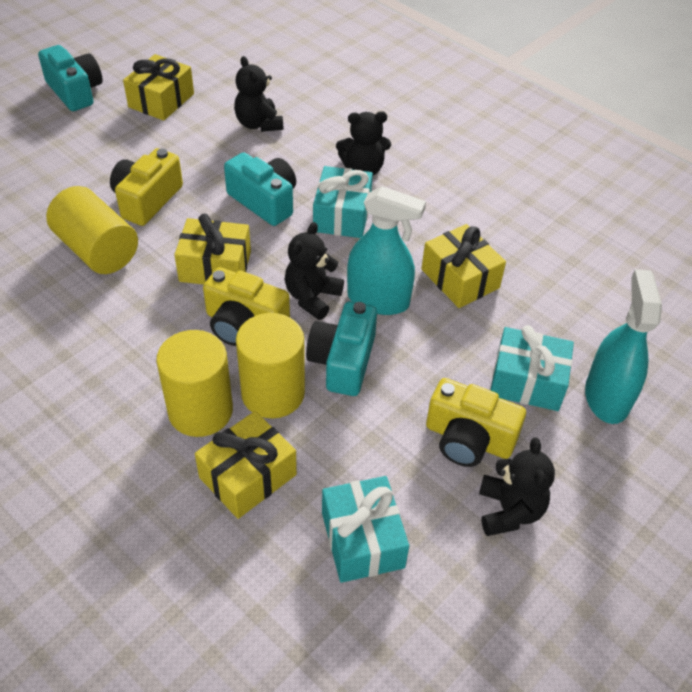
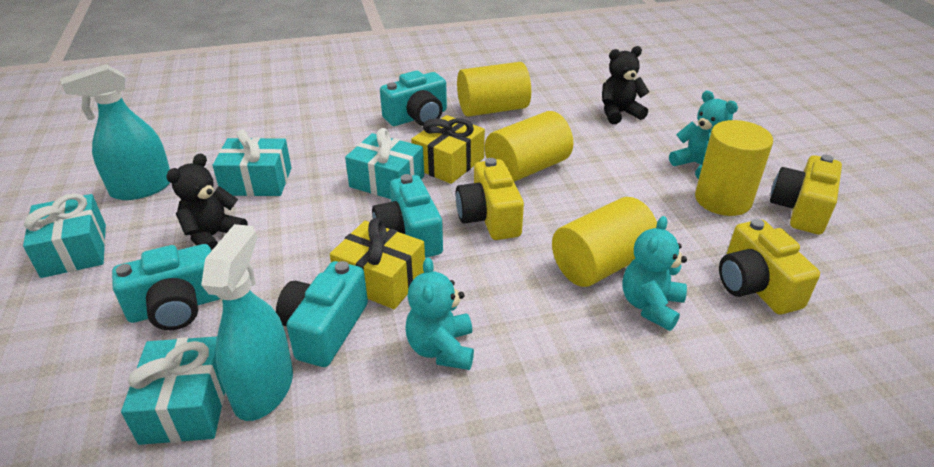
black teddy bear: 4 -> 2
turquoise camera: 3 -> 4
turquoise gift: 3 -> 4
turquoise teddy bear: 0 -> 3
yellow cylinder: 3 -> 4
yellow gift: 4 -> 2

